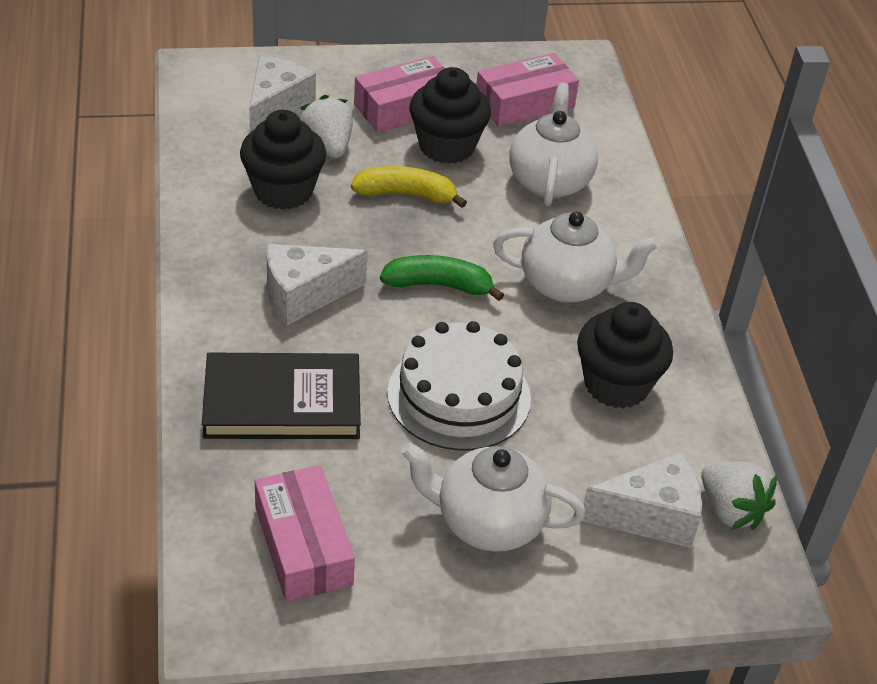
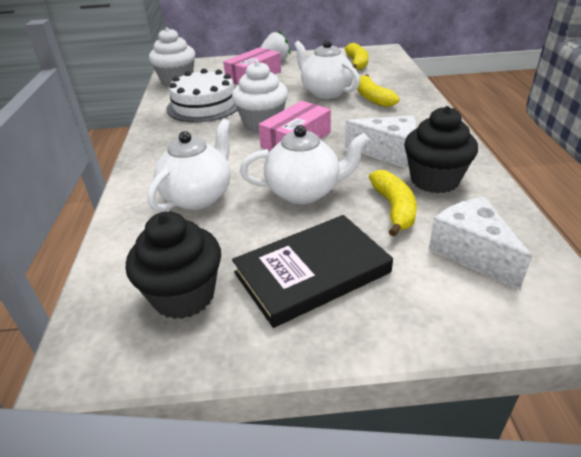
black cupcake: 3 -> 2
green banana: 1 -> 0
pink box: 3 -> 2
white cheese: 3 -> 2
white cupcake: 0 -> 2
white strawberry: 2 -> 1
yellow banana: 1 -> 3

